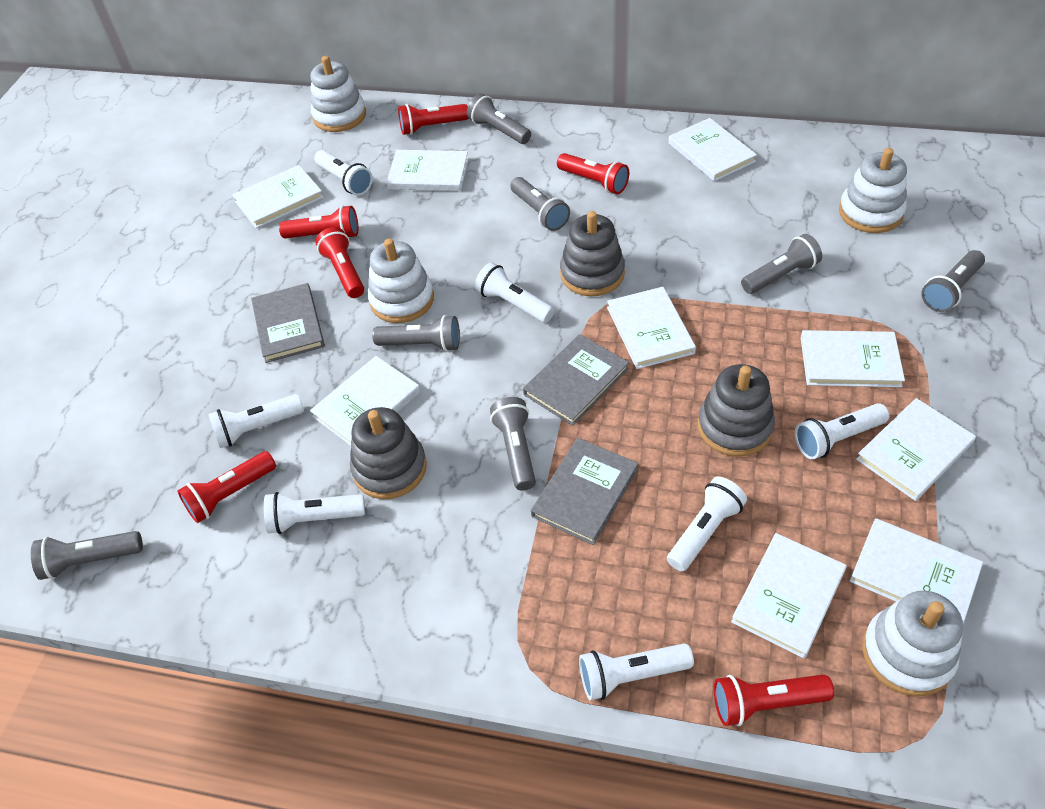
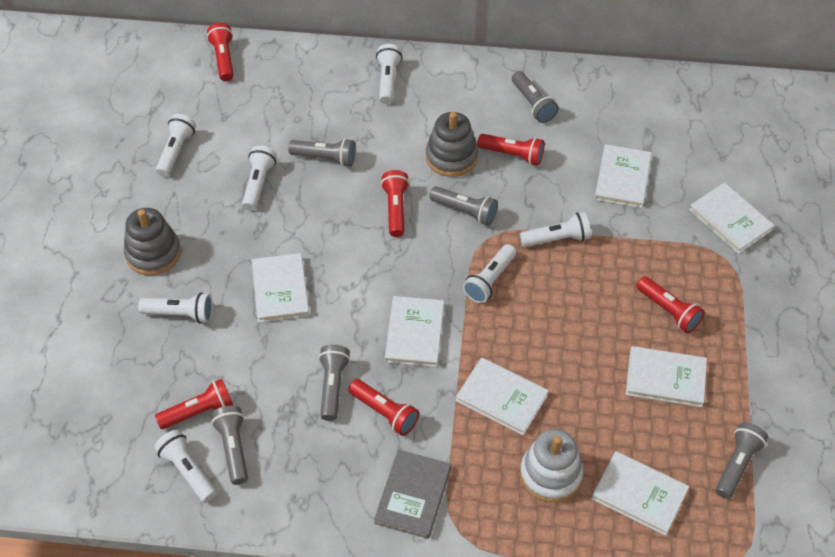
grey book: 3 -> 1
grey flashlight: 7 -> 6
grey stacking toy: 3 -> 2
white book: 9 -> 7
white stacking toy: 4 -> 1

